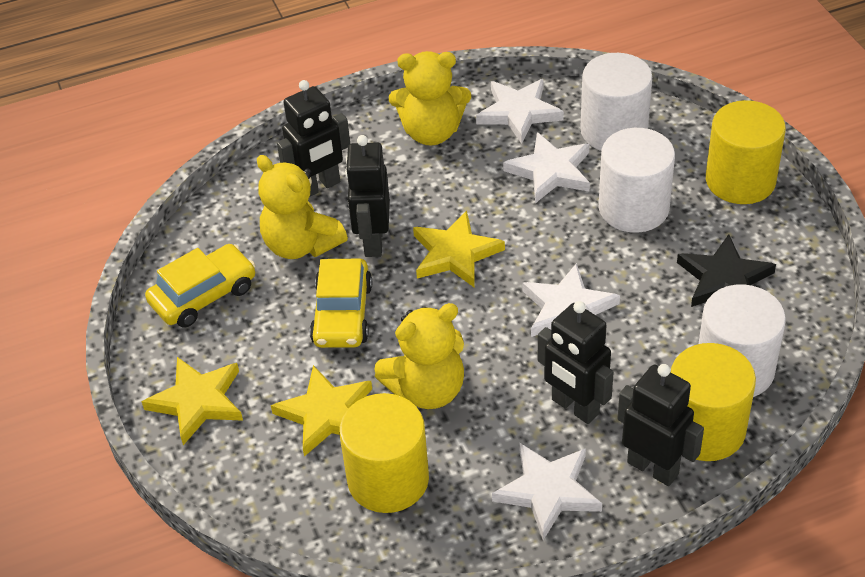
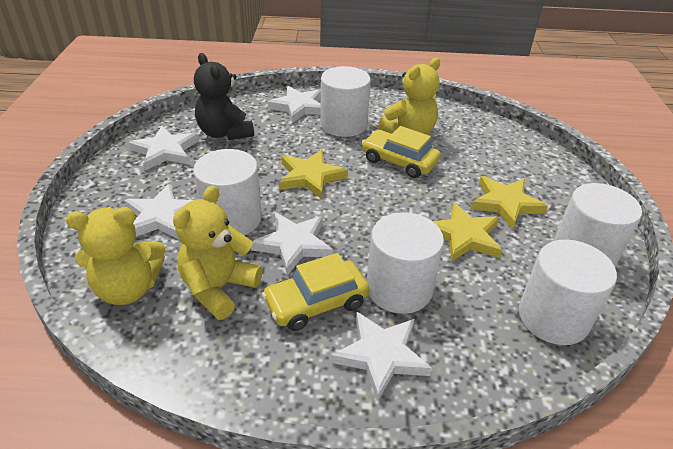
black robot: 4 -> 0
black star: 1 -> 0
black teddy bear: 0 -> 1
white cylinder: 3 -> 5
white star: 4 -> 5
yellow cylinder: 3 -> 0

